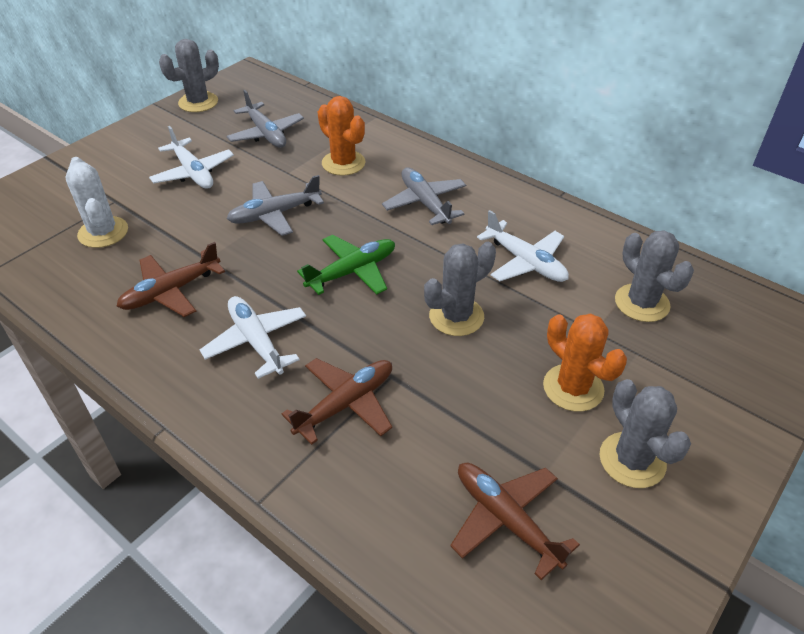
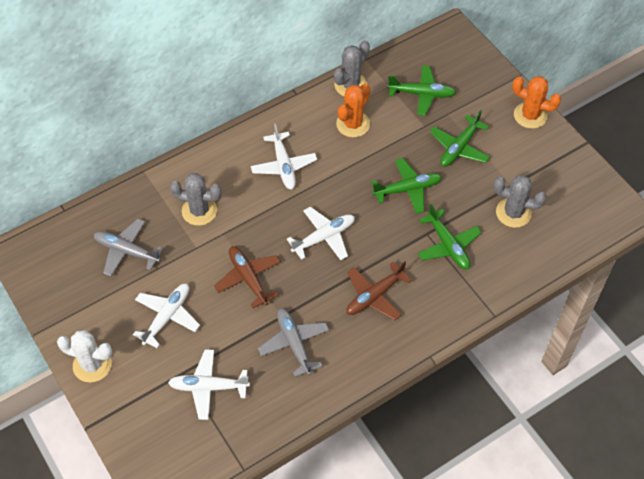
brown plane: 3 -> 2
green plane: 1 -> 4
grey cactus: 4 -> 3
grey plane: 3 -> 2
white plane: 3 -> 4

